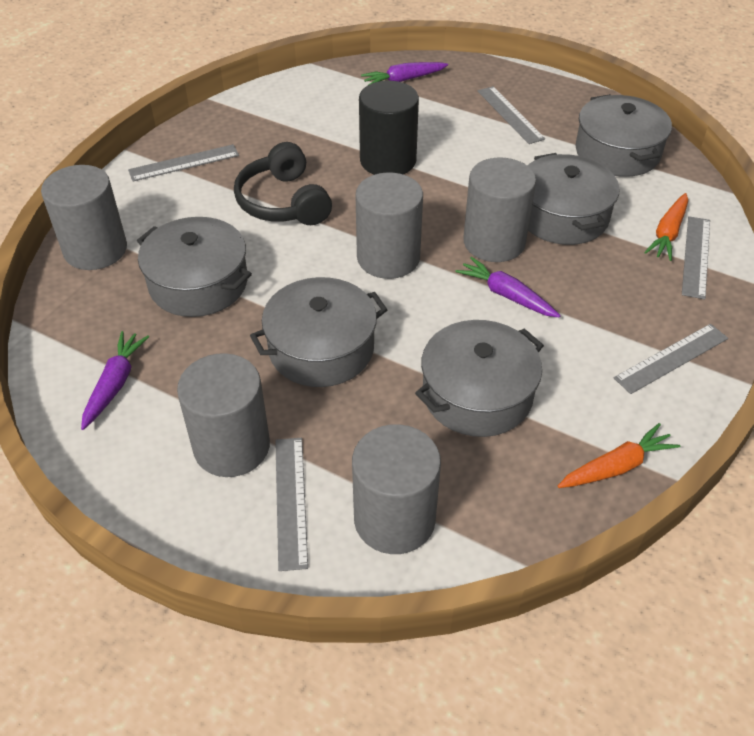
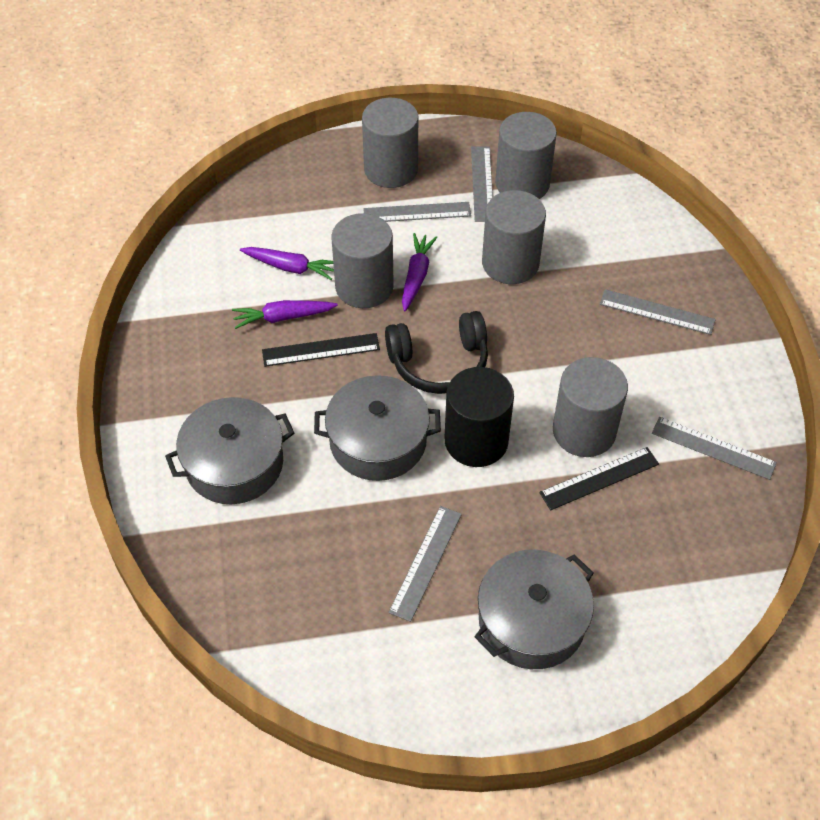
black ruler: 0 -> 2
grey pot: 5 -> 3
orange carrot: 2 -> 0

